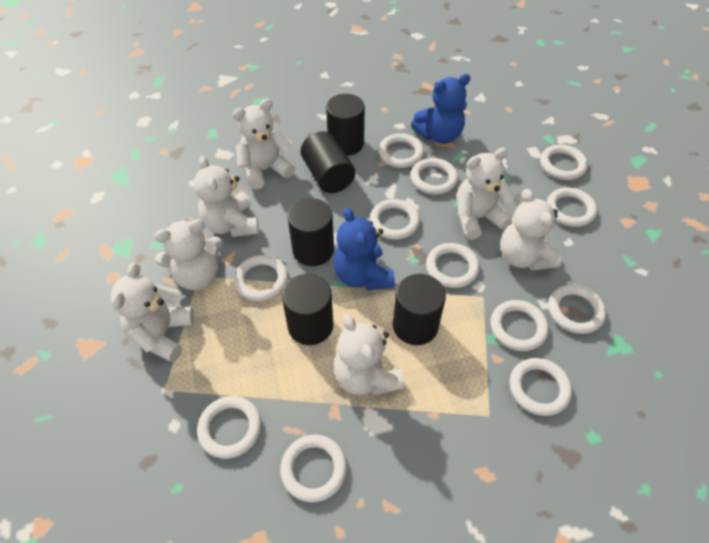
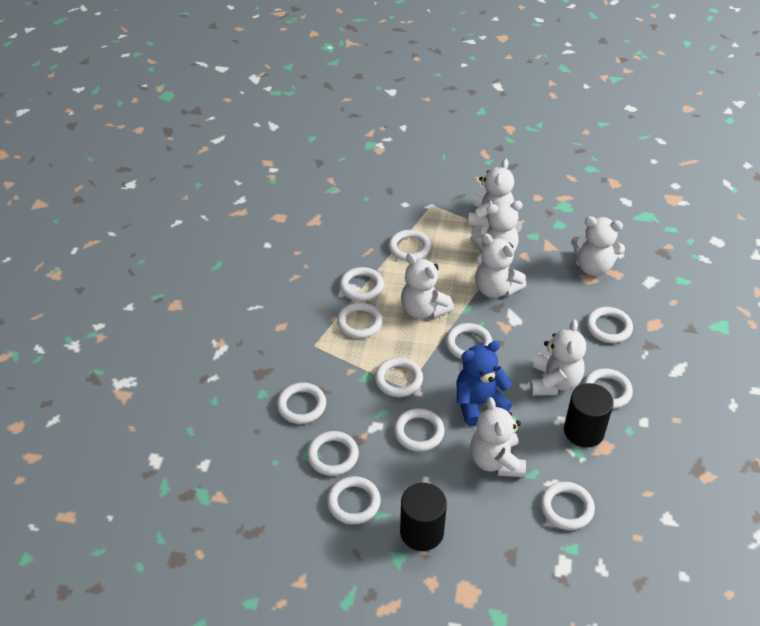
black cylinder: 5 -> 2
blue teddy bear: 2 -> 1

